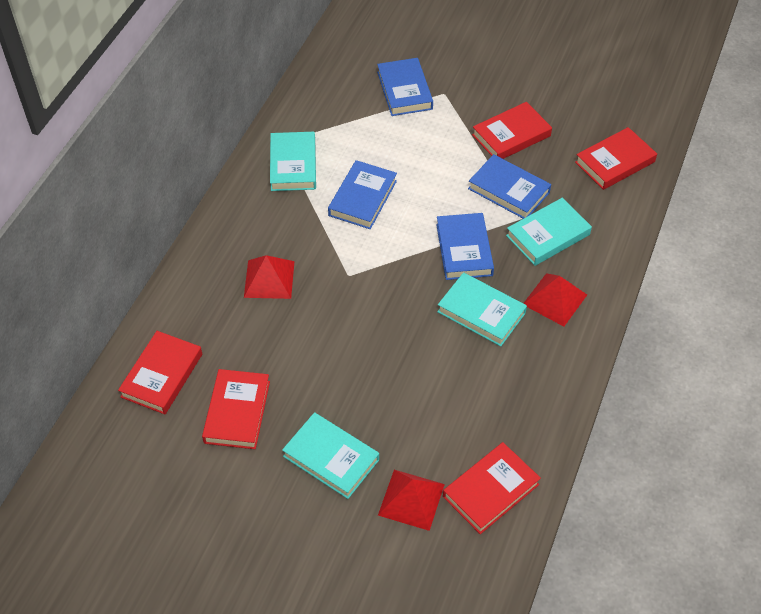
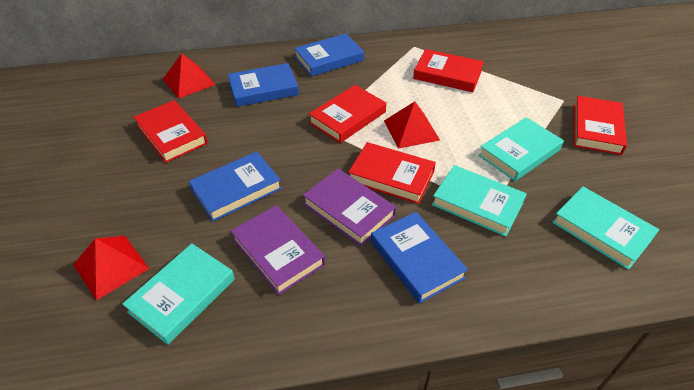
purple book: 0 -> 2

